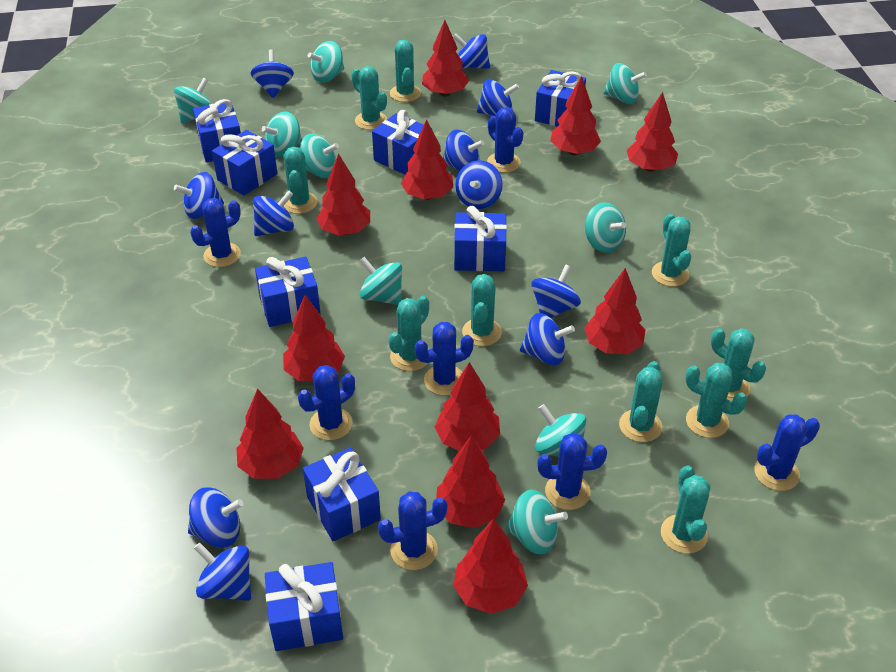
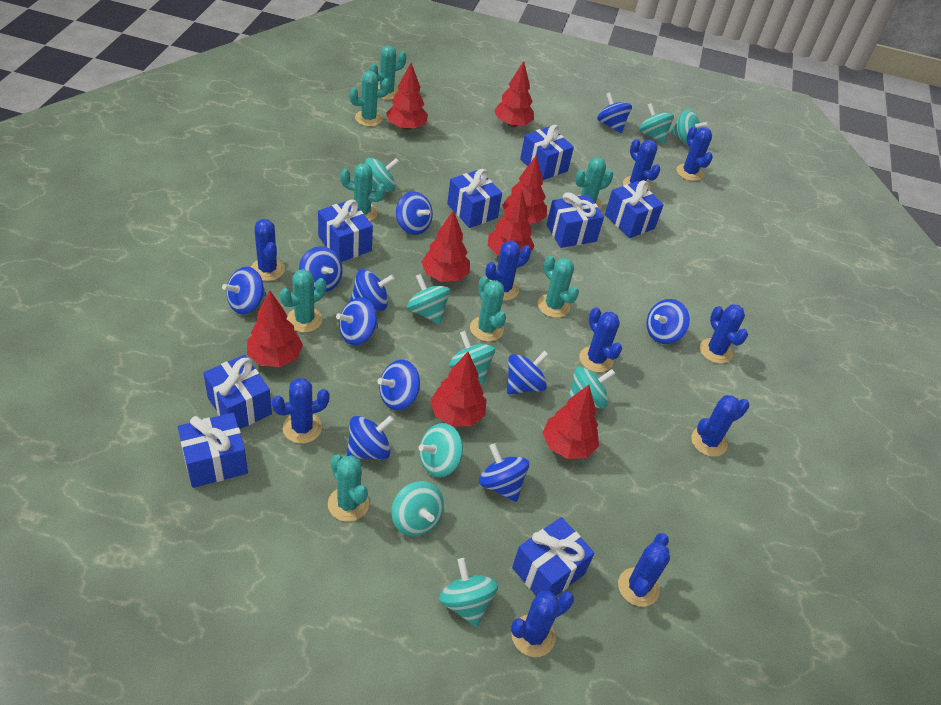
blue cactus: 7 -> 10
red tree: 11 -> 8
turquoise cactus: 10 -> 8

